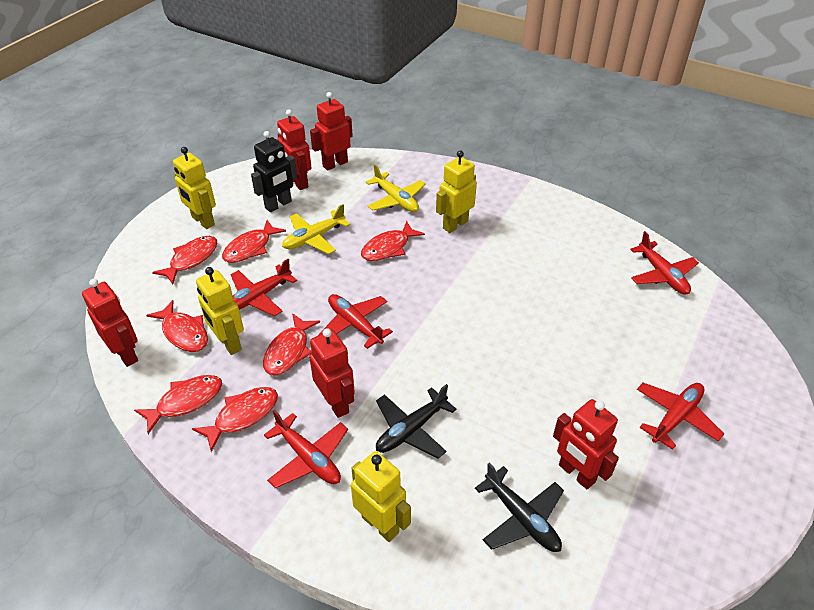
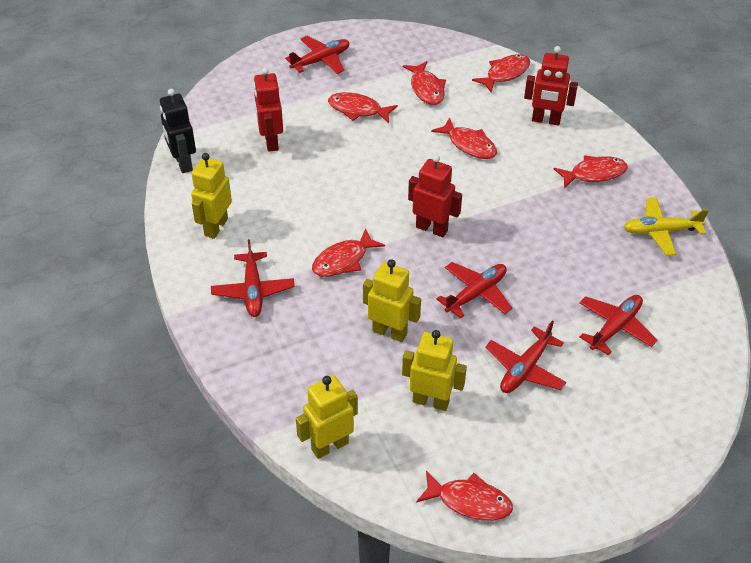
black plane: 2 -> 0
red robot: 5 -> 3
yellow plane: 2 -> 1

